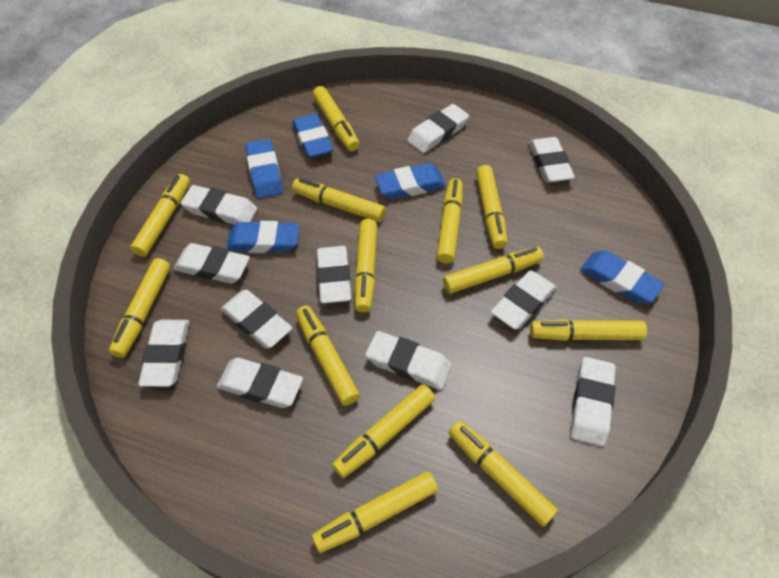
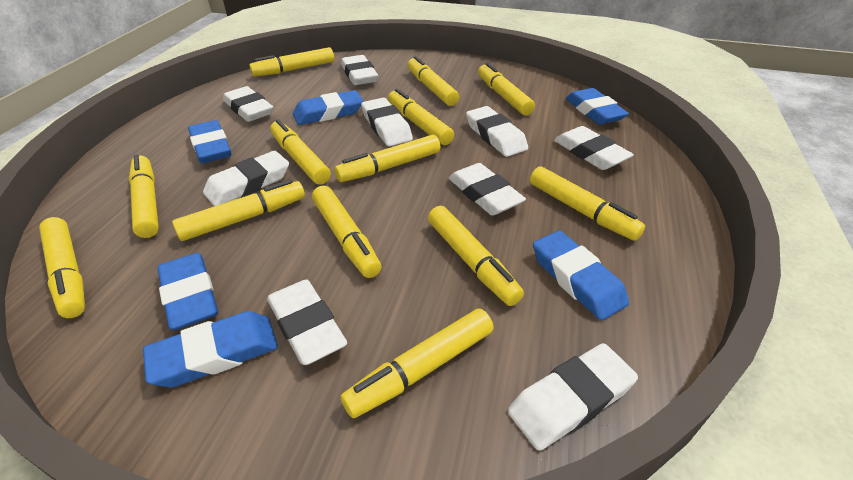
blue eraser: 5 -> 6
white eraser: 11 -> 9

